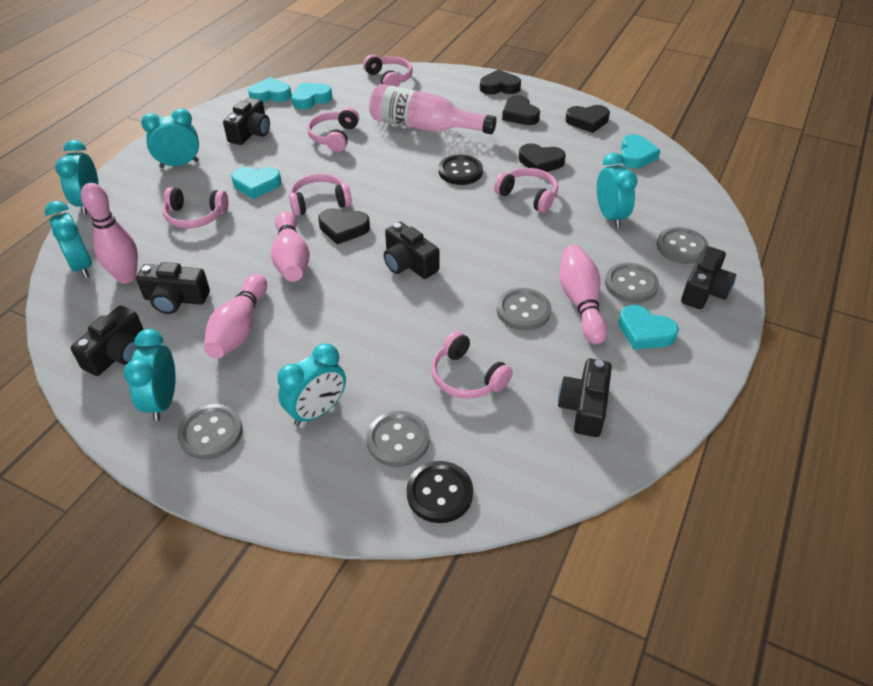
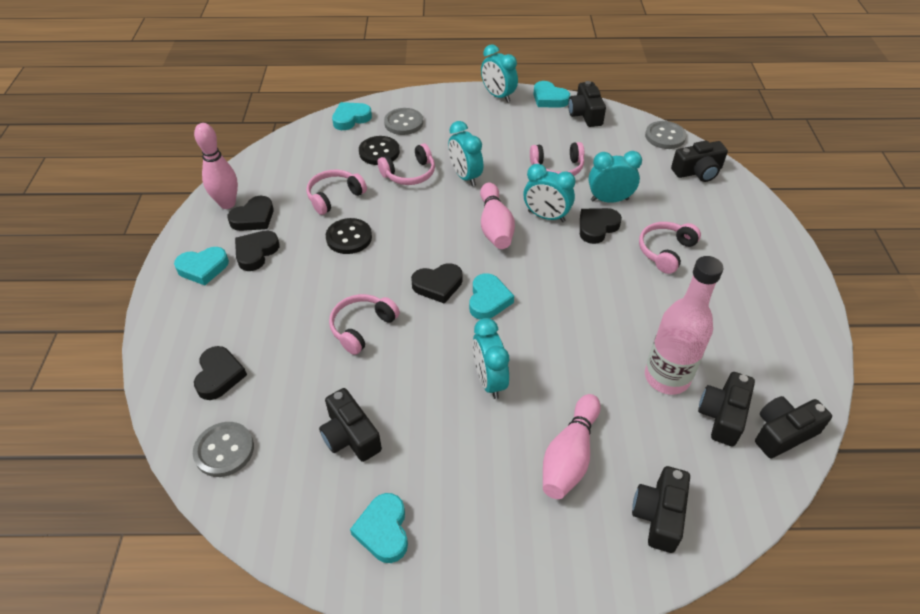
grey button: 5 -> 3
pink bowling pin: 4 -> 3
pink headphones: 6 -> 5
turquoise clock: 6 -> 5

